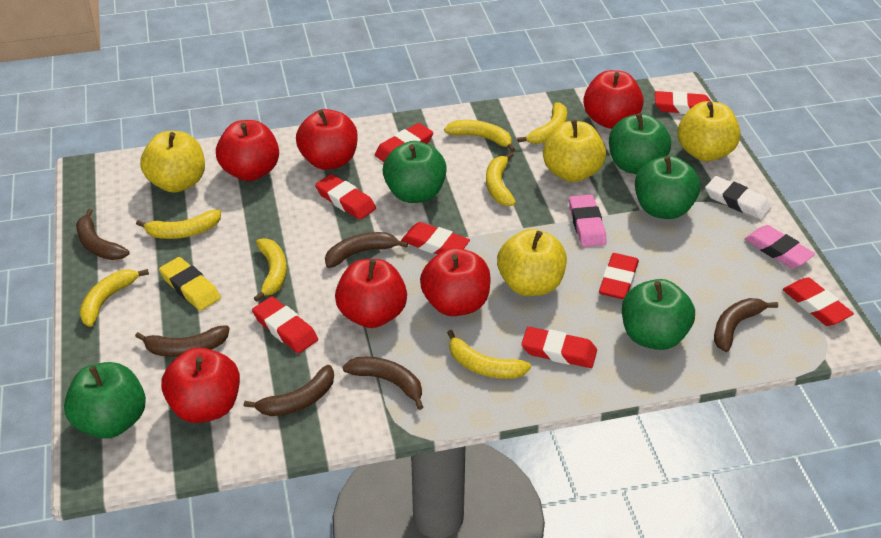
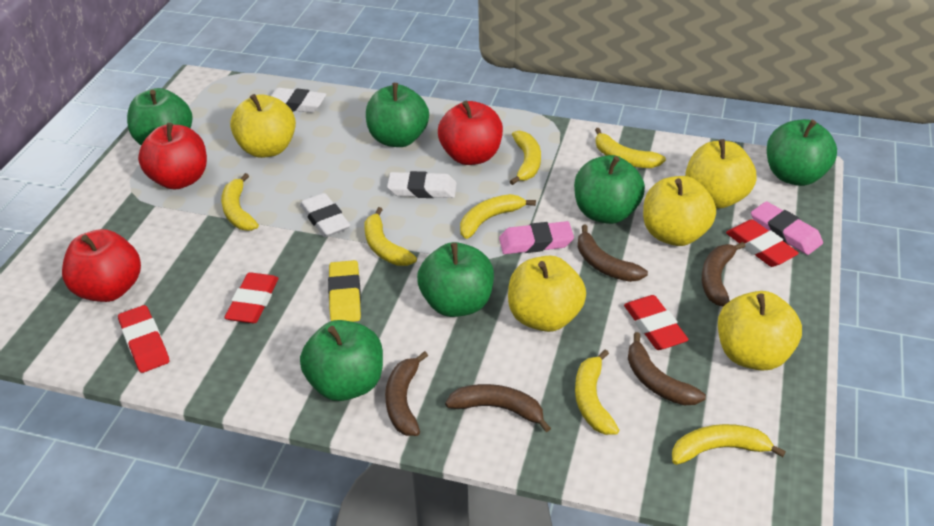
brown banana: 6 -> 5
green apple: 5 -> 6
red apple: 6 -> 3
red eraser: 8 -> 4
white eraser: 1 -> 3
yellow apple: 4 -> 5

